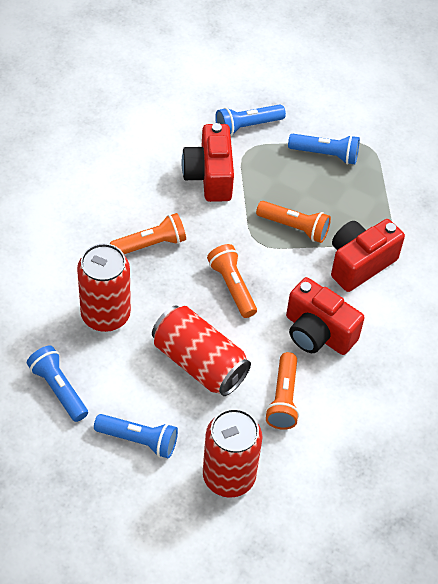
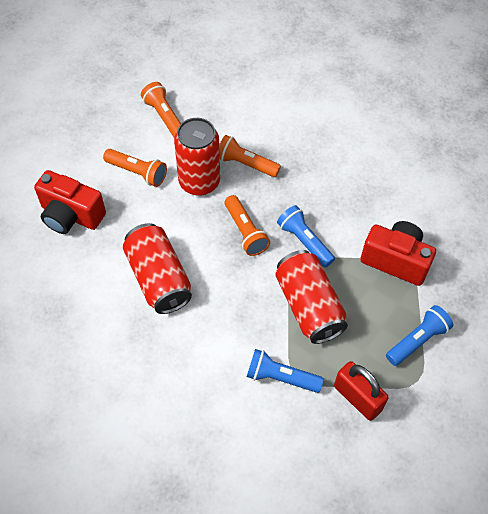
blue flashlight: 4 -> 3
red camera: 3 -> 2
red padlock: 0 -> 1

